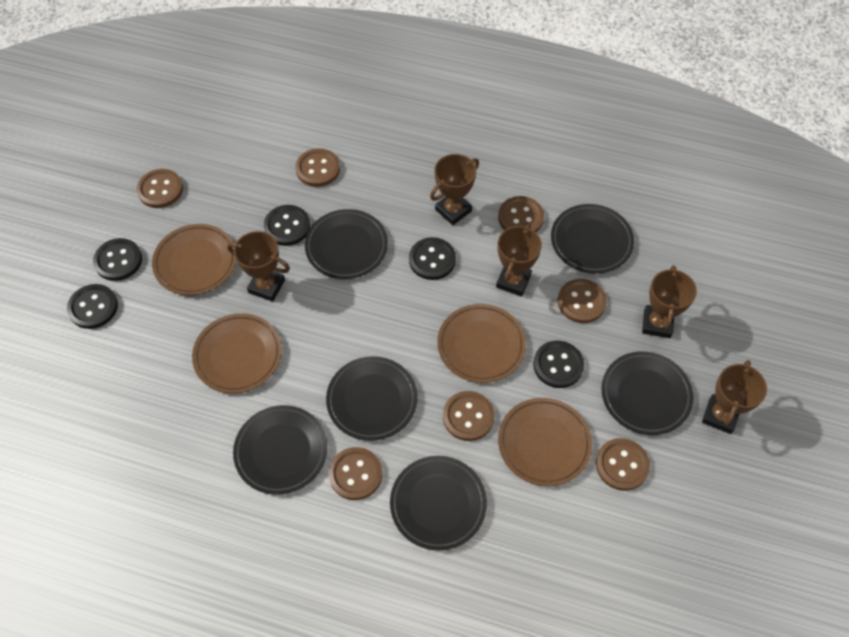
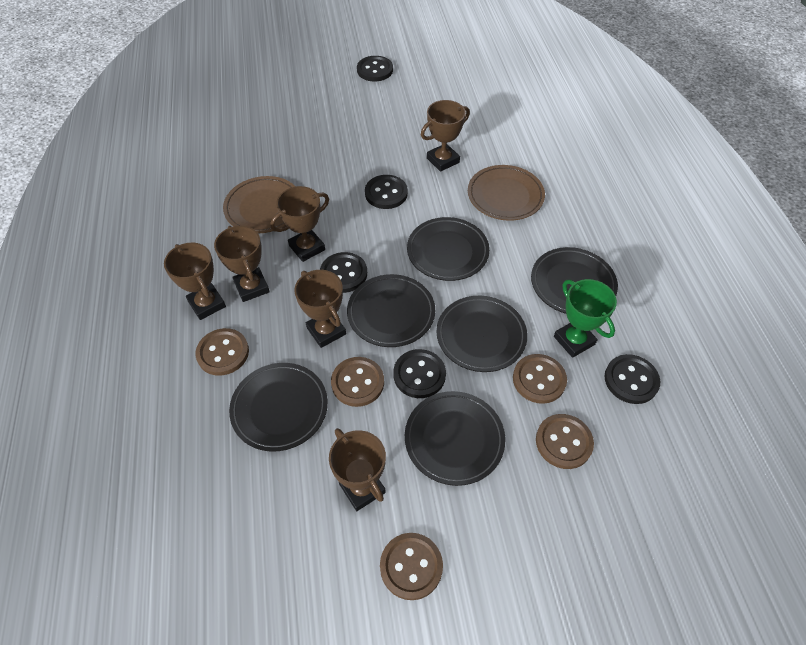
brown button: 7 -> 5
brown plate: 4 -> 2
brown trophy: 5 -> 6
green trophy: 0 -> 1

